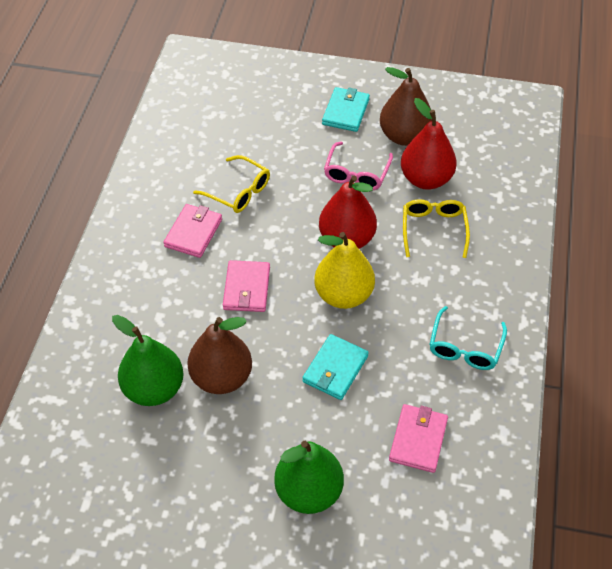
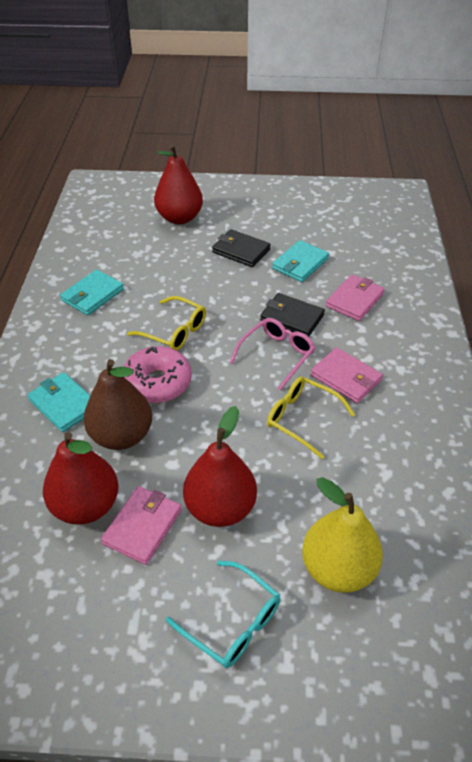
black wallet: 0 -> 2
brown pear: 2 -> 1
green pear: 2 -> 0
pink donut: 0 -> 1
red pear: 2 -> 3
turquoise wallet: 2 -> 3

